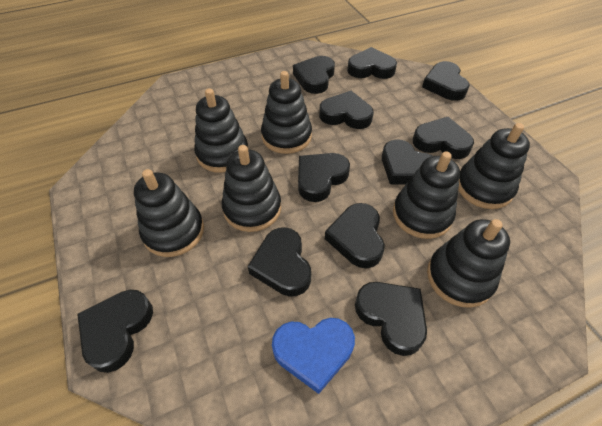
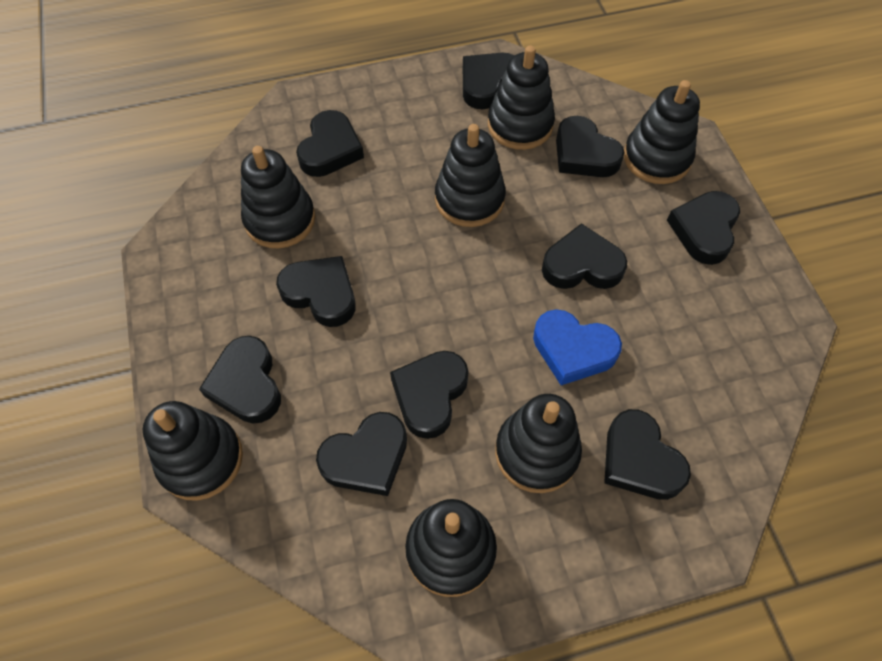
black heart: 11 -> 10

